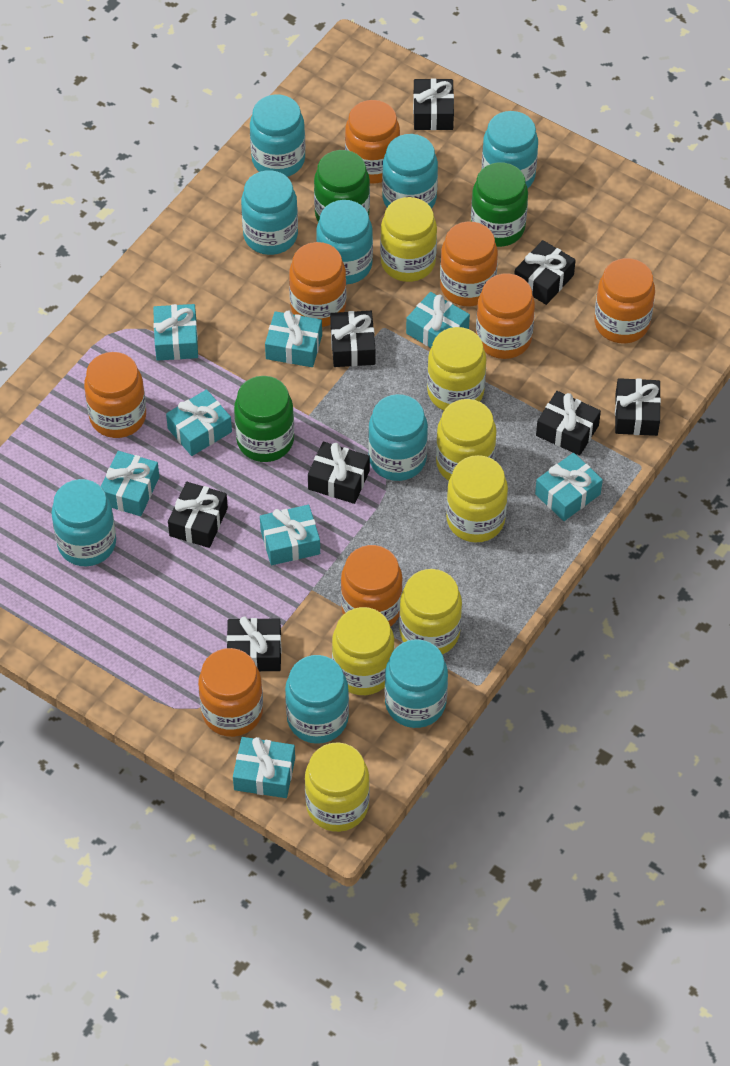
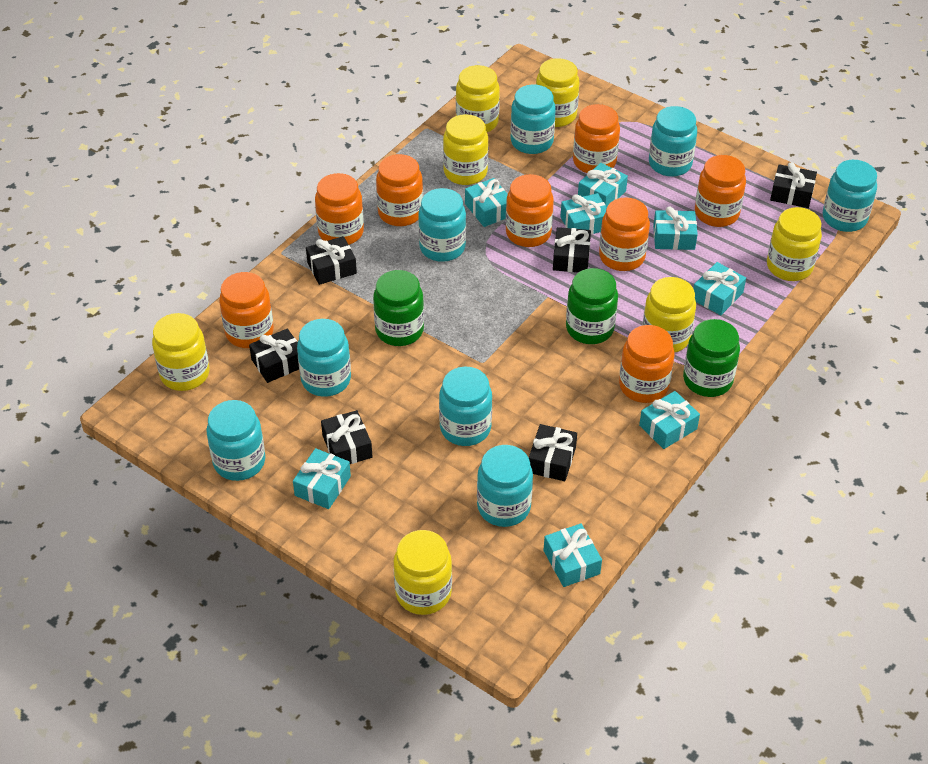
black gift: 8 -> 6
turquoise jar: 9 -> 8

